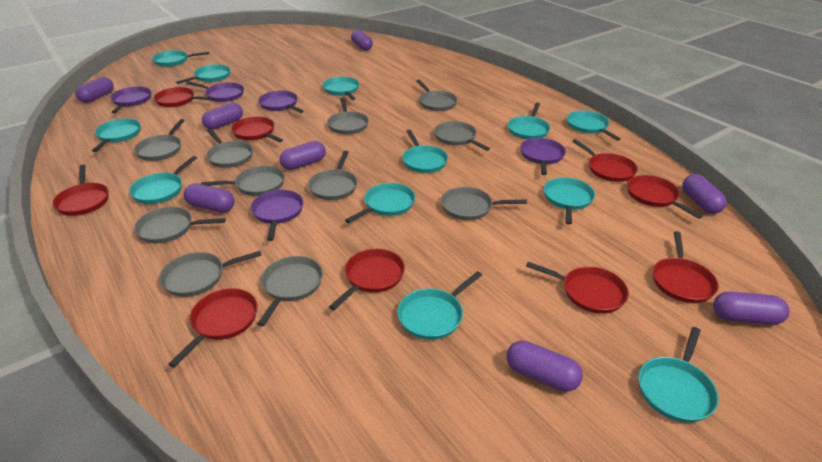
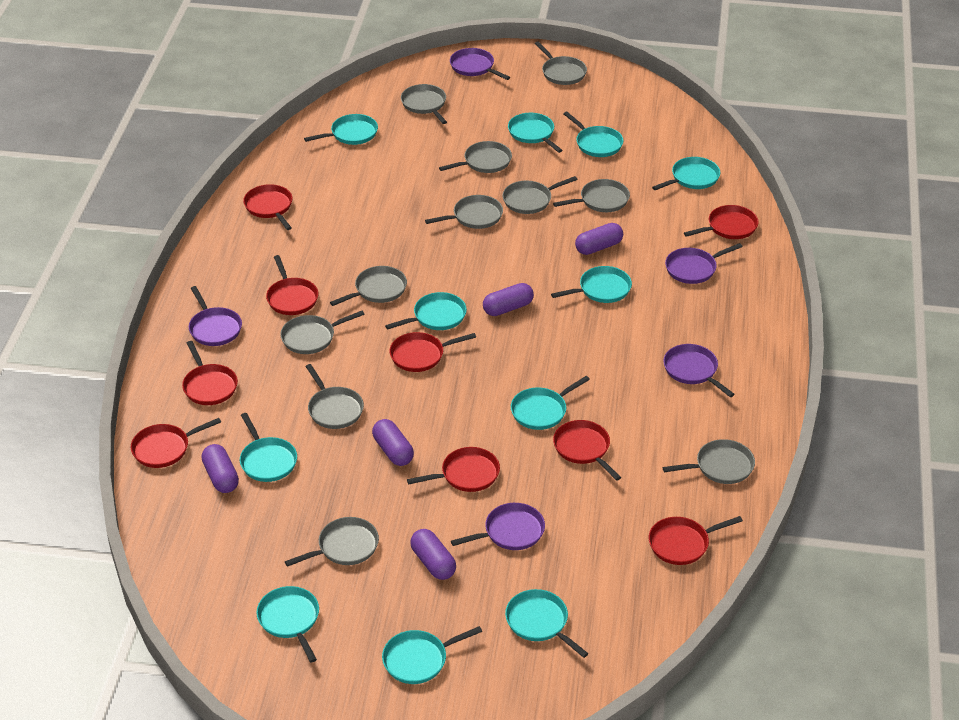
purple capsule: 8 -> 5
turquoise pan: 12 -> 11

